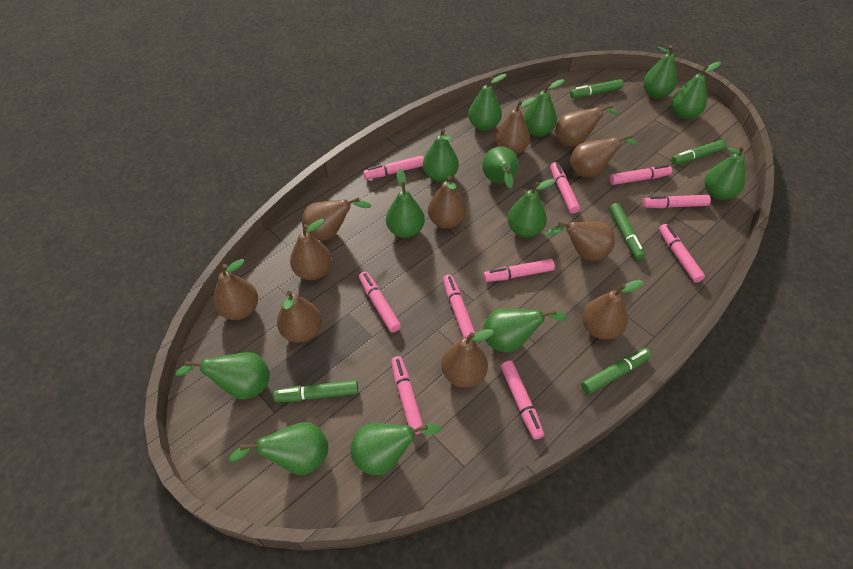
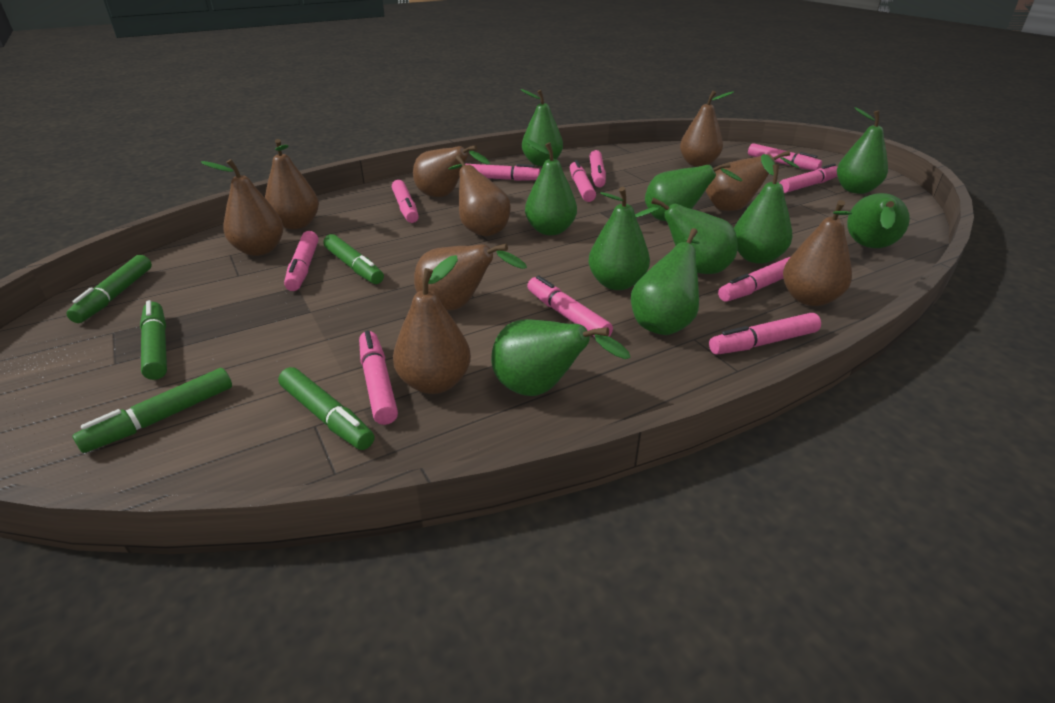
brown pear: 11 -> 9
green pear: 13 -> 10
pink marker: 10 -> 11

